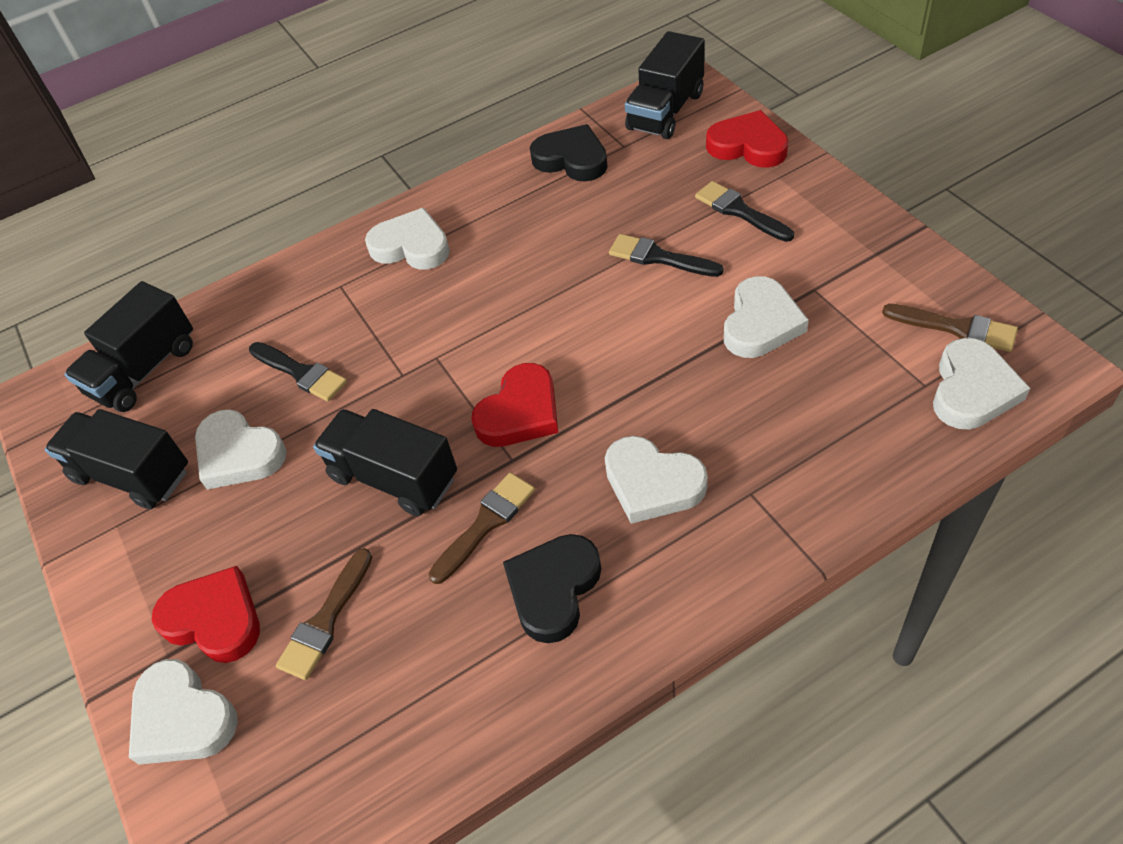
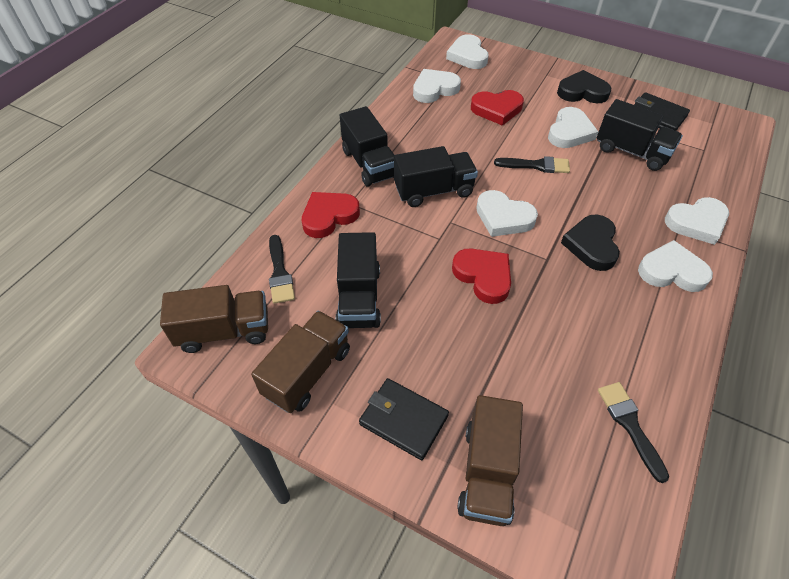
black wallet: 0 -> 2
brown brush: 3 -> 0
brown truck: 0 -> 3

